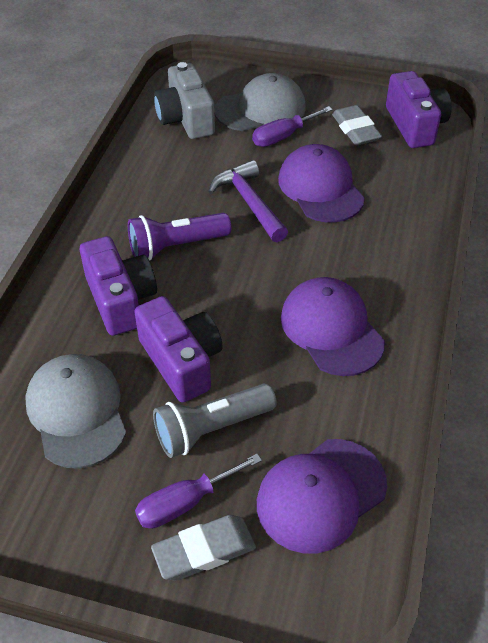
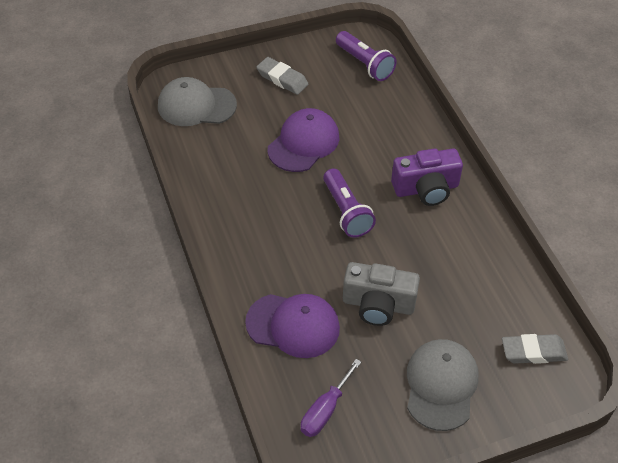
grey flashlight: 1 -> 0
purple camera: 3 -> 1
purple cap: 3 -> 2
purple flashlight: 1 -> 2
purple hammer: 1 -> 0
purple screwdriver: 2 -> 1

